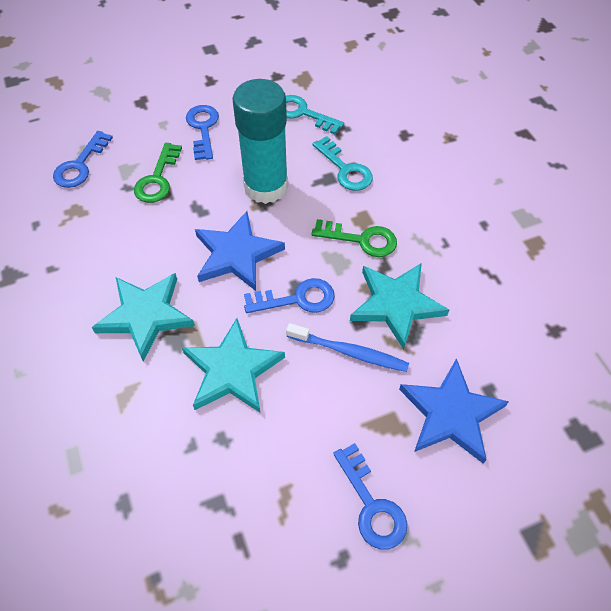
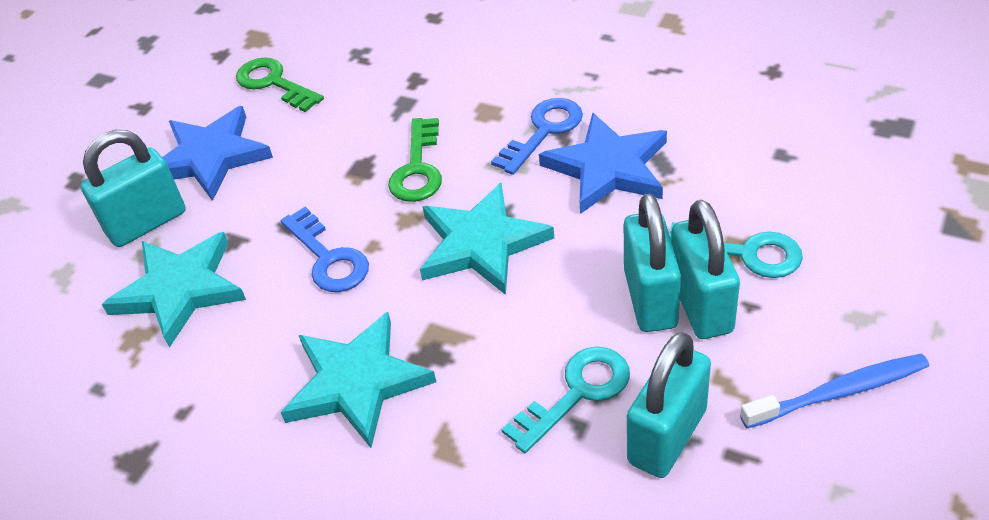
blue key: 4 -> 2
turquoise glue stick: 1 -> 0
turquoise padlock: 0 -> 4

